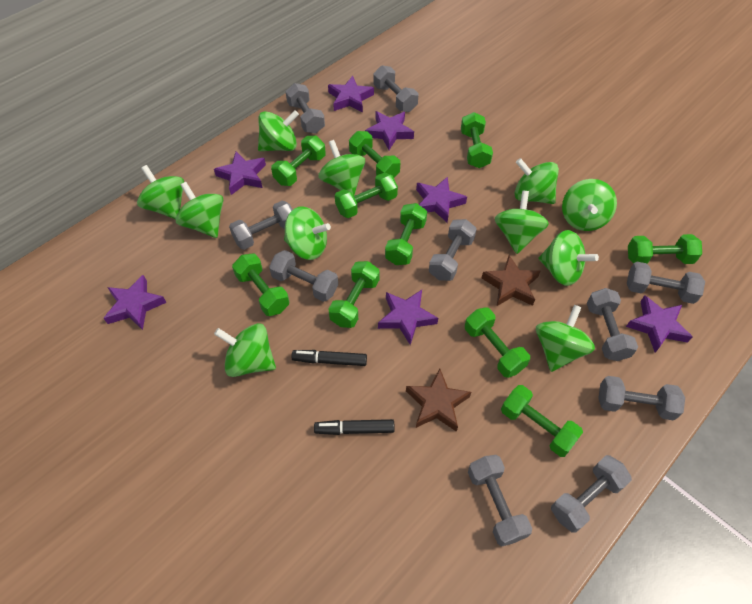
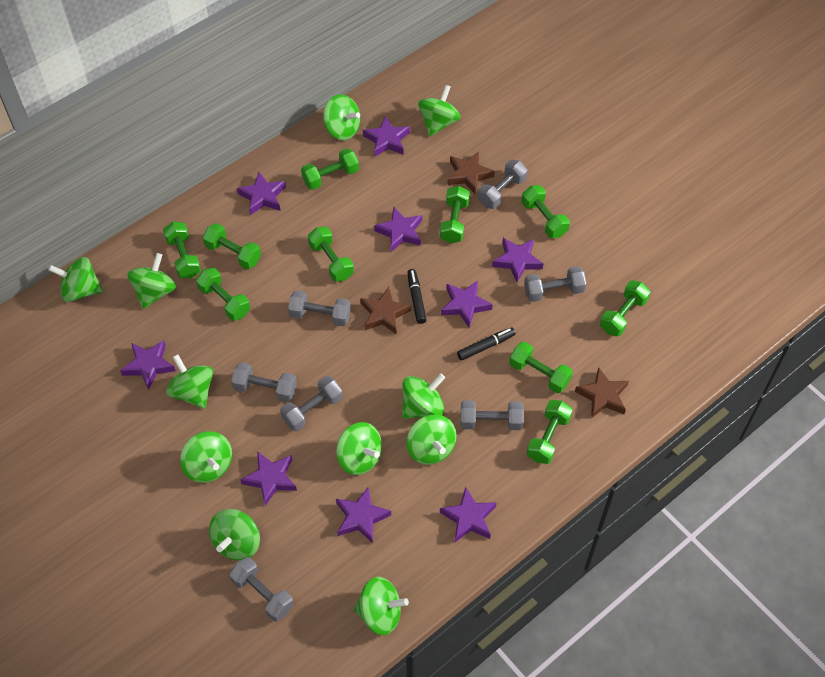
brown star: 2 -> 3
grey dumbbell: 10 -> 7
purple star: 7 -> 9

